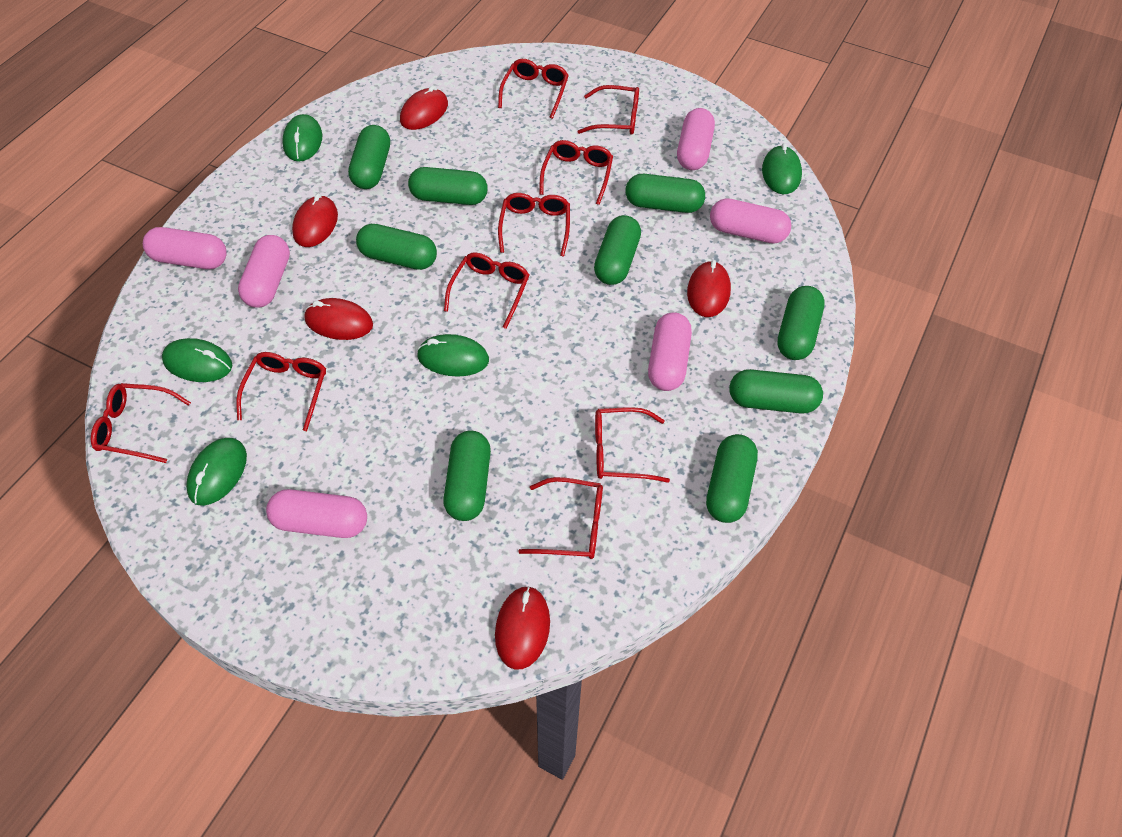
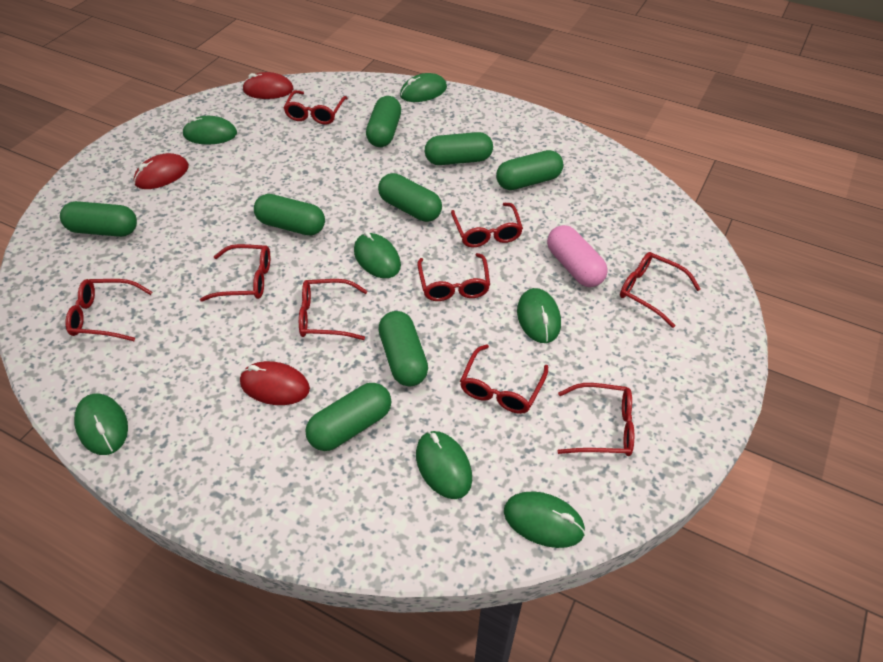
green capsule: 9 -> 8
green mouse: 5 -> 7
pink capsule: 6 -> 1
red mouse: 5 -> 3

